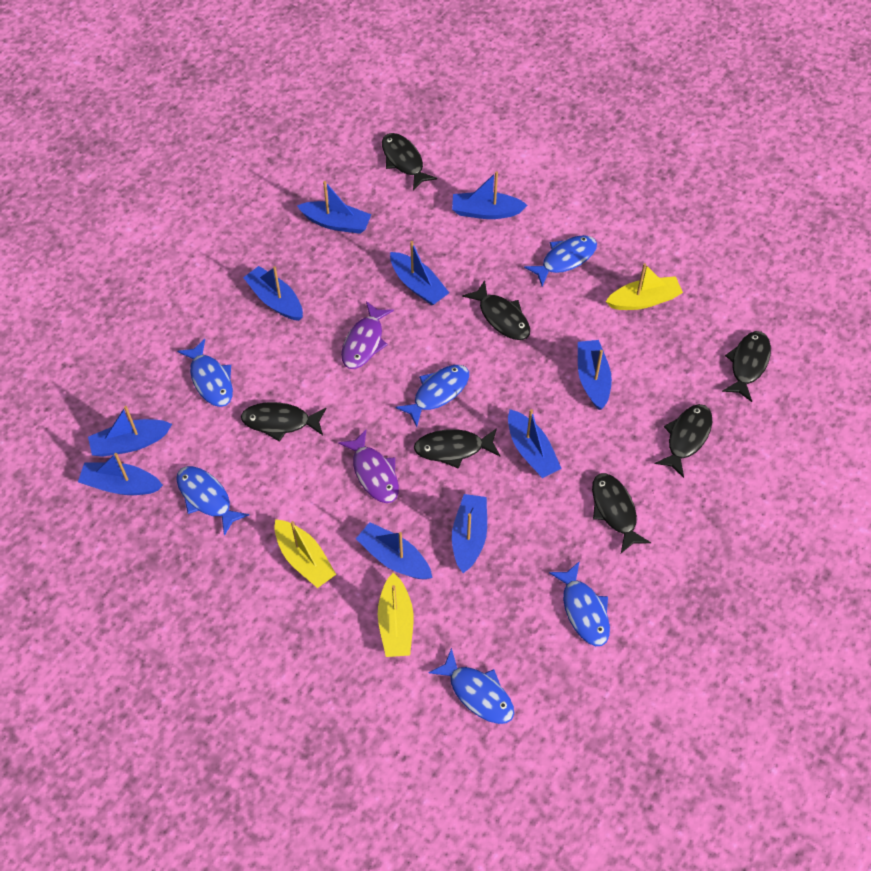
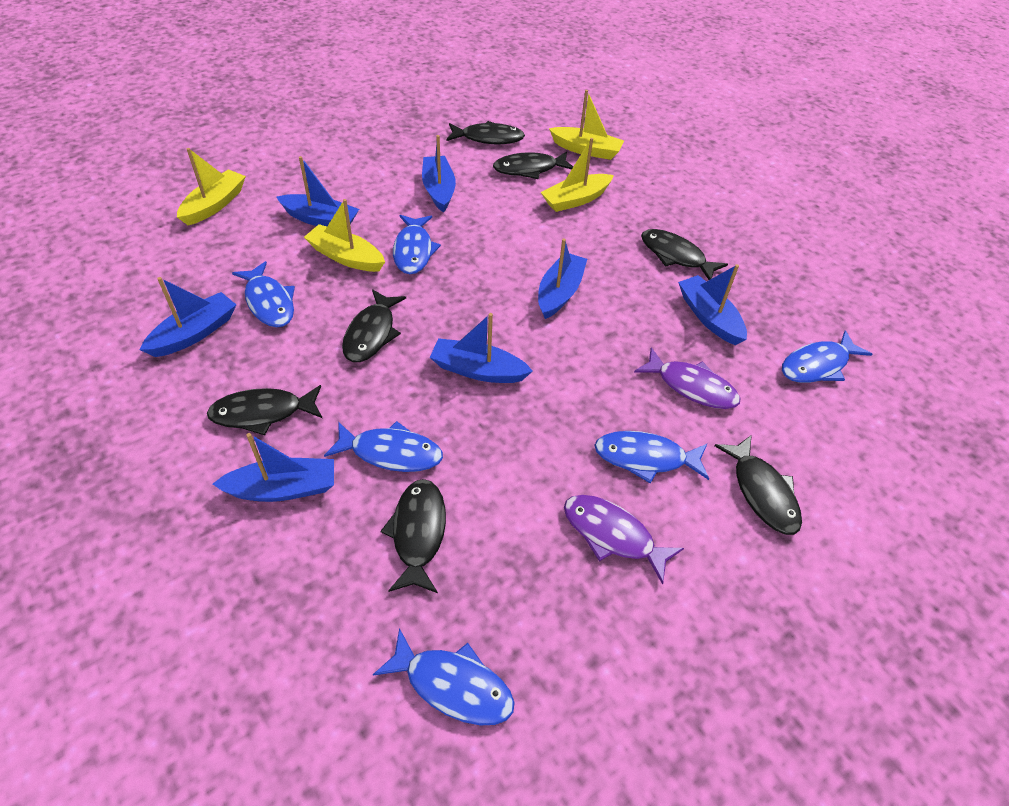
blue boat: 10 -> 7
yellow boat: 3 -> 4

